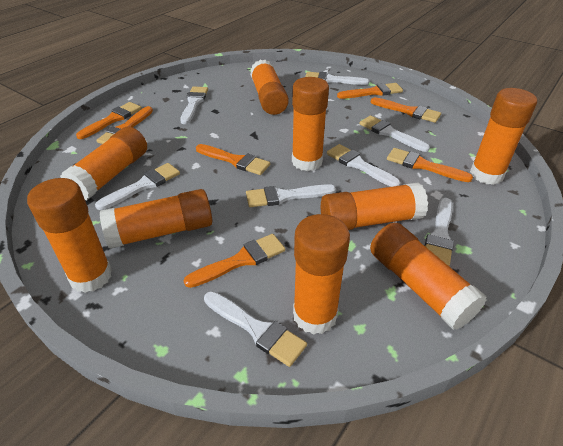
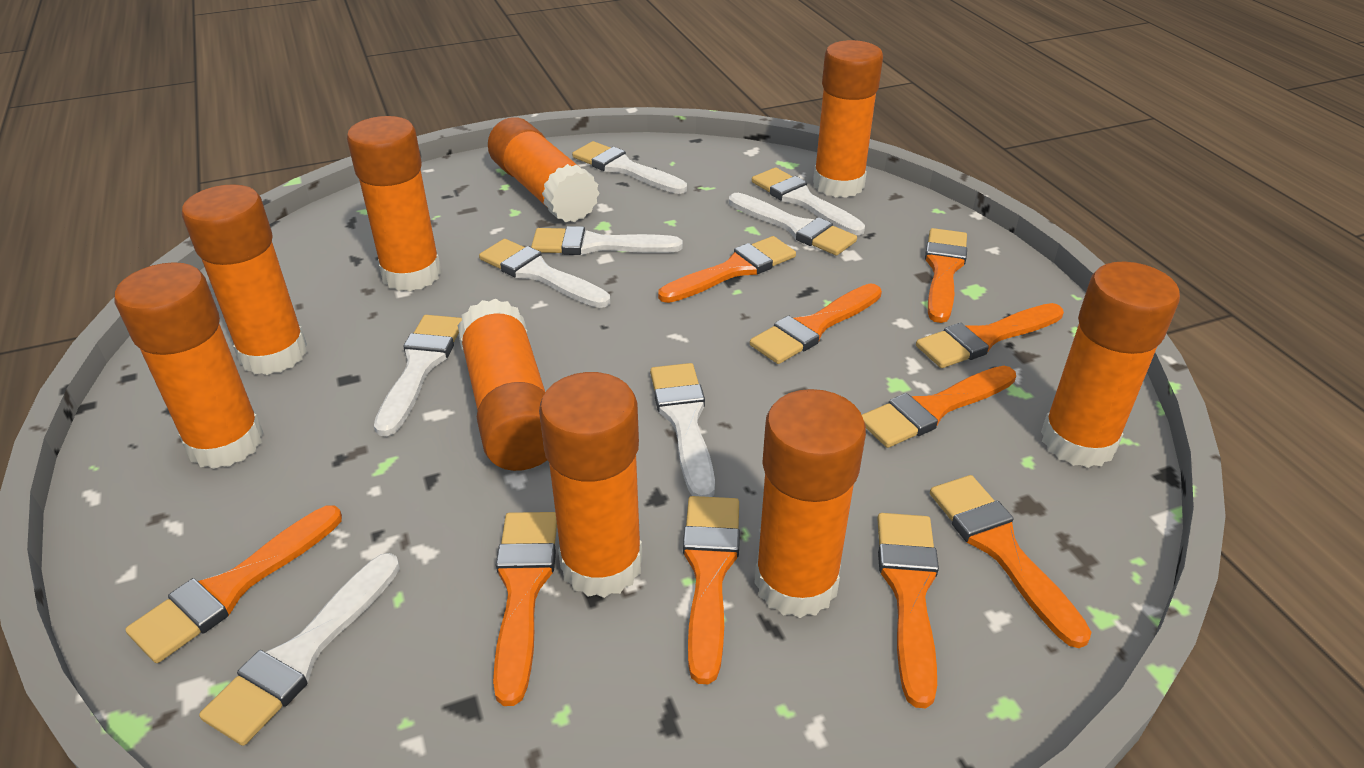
orange brush: 7 -> 10

